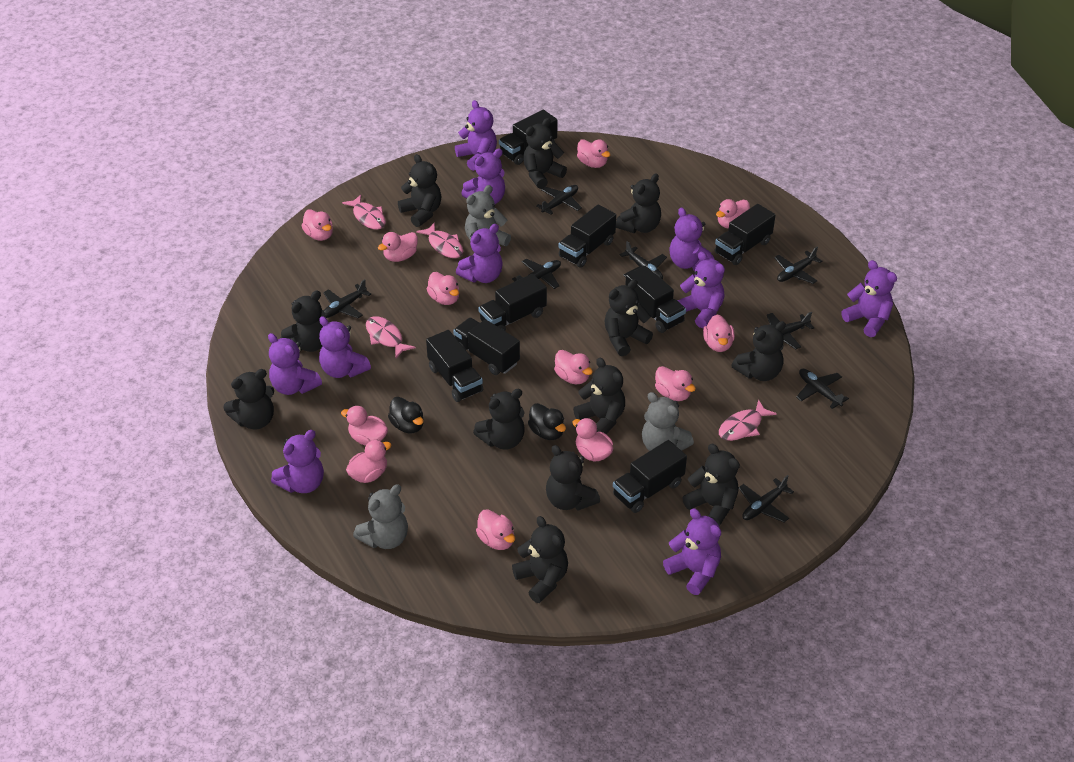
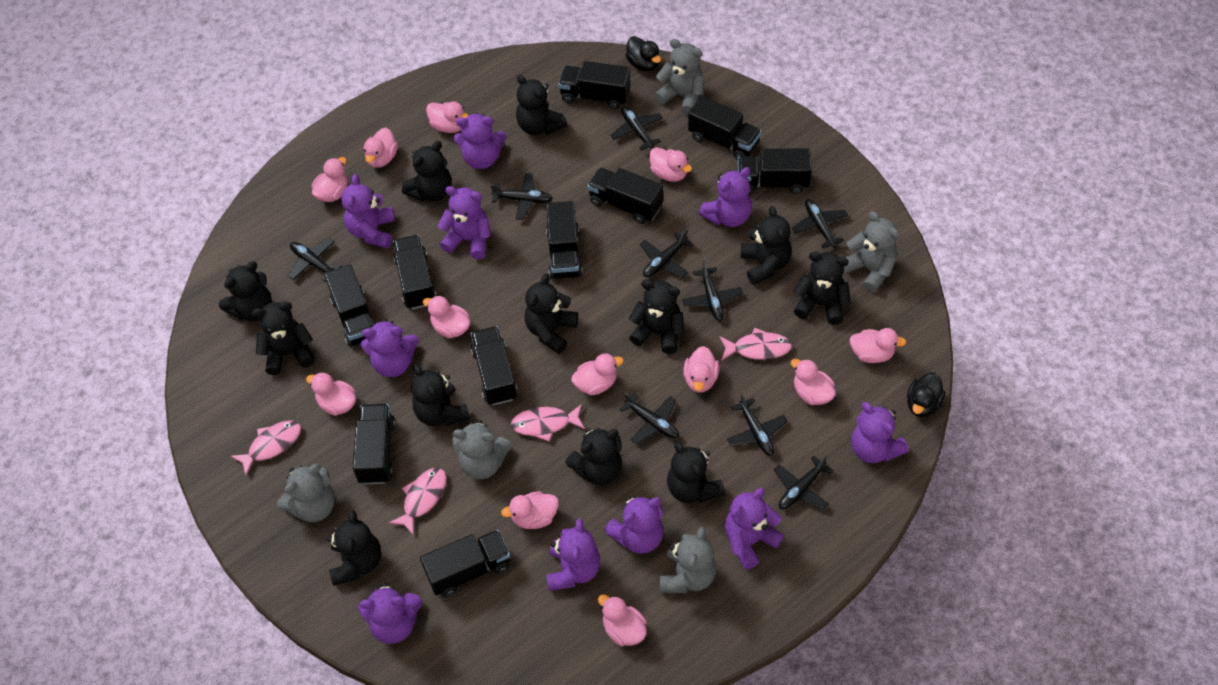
black plane: 8 -> 9
black truck: 8 -> 10
grey teddy bear: 3 -> 5

